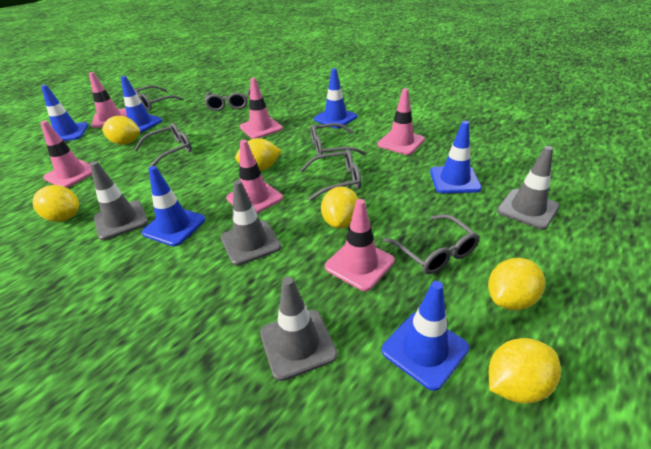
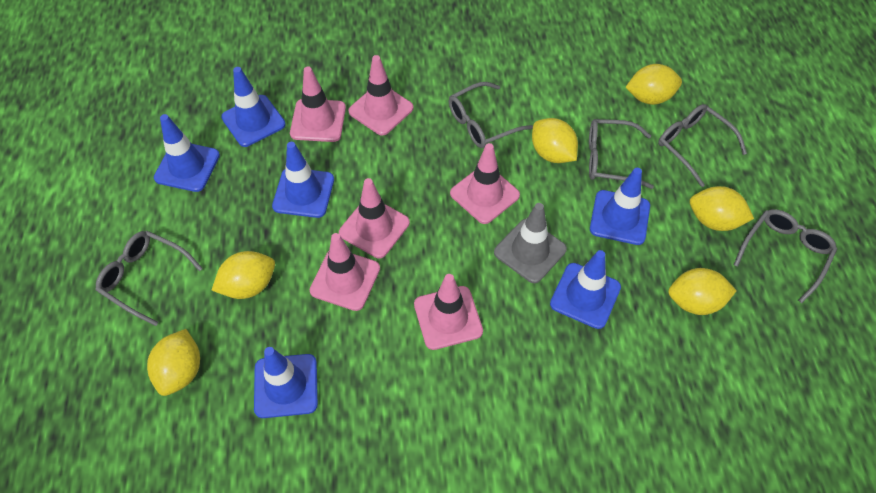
grey glasses: 6 -> 5
grey traffic cone: 4 -> 1

